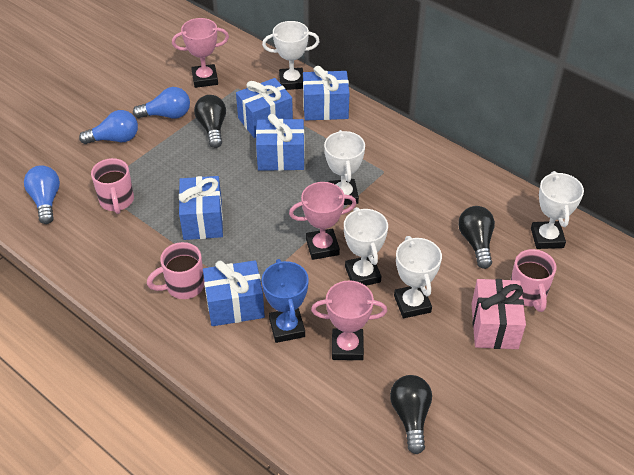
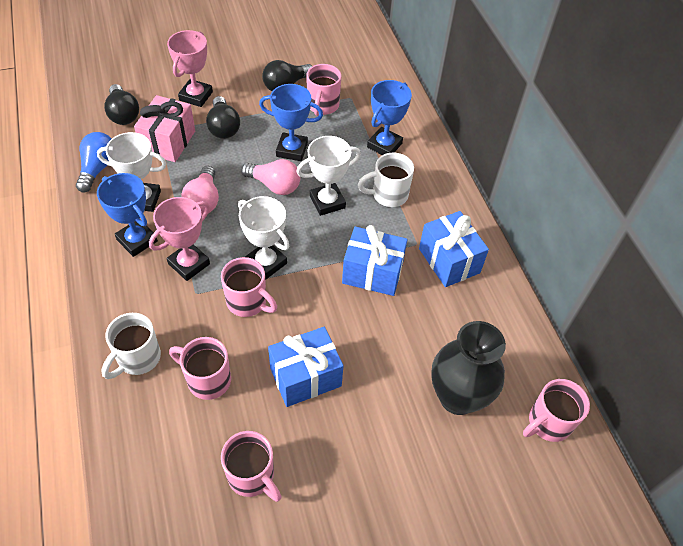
black vase: 0 -> 1
blue gift: 5 -> 3
blue light bulb: 3 -> 1
blue trophy: 1 -> 3
pink light bulb: 0 -> 2
pink mug: 3 -> 5
pink trophy: 3 -> 2
white mug: 0 -> 2
white trophy: 5 -> 3

